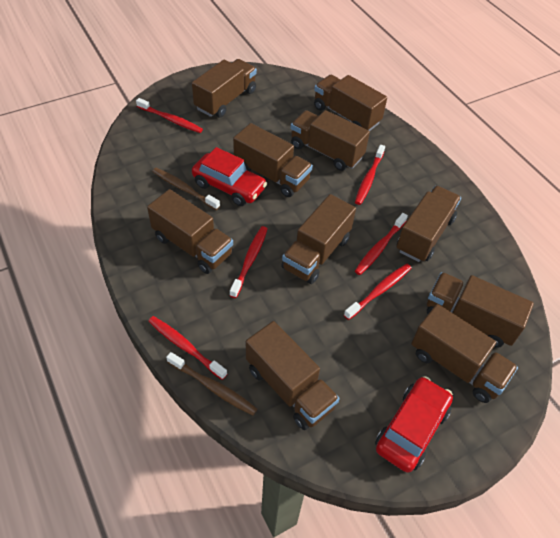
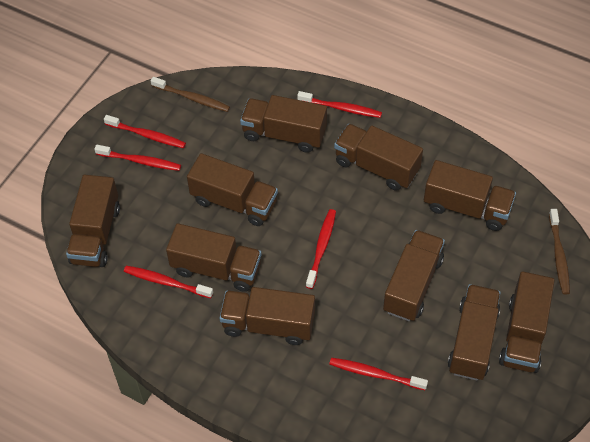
red car: 2 -> 0

